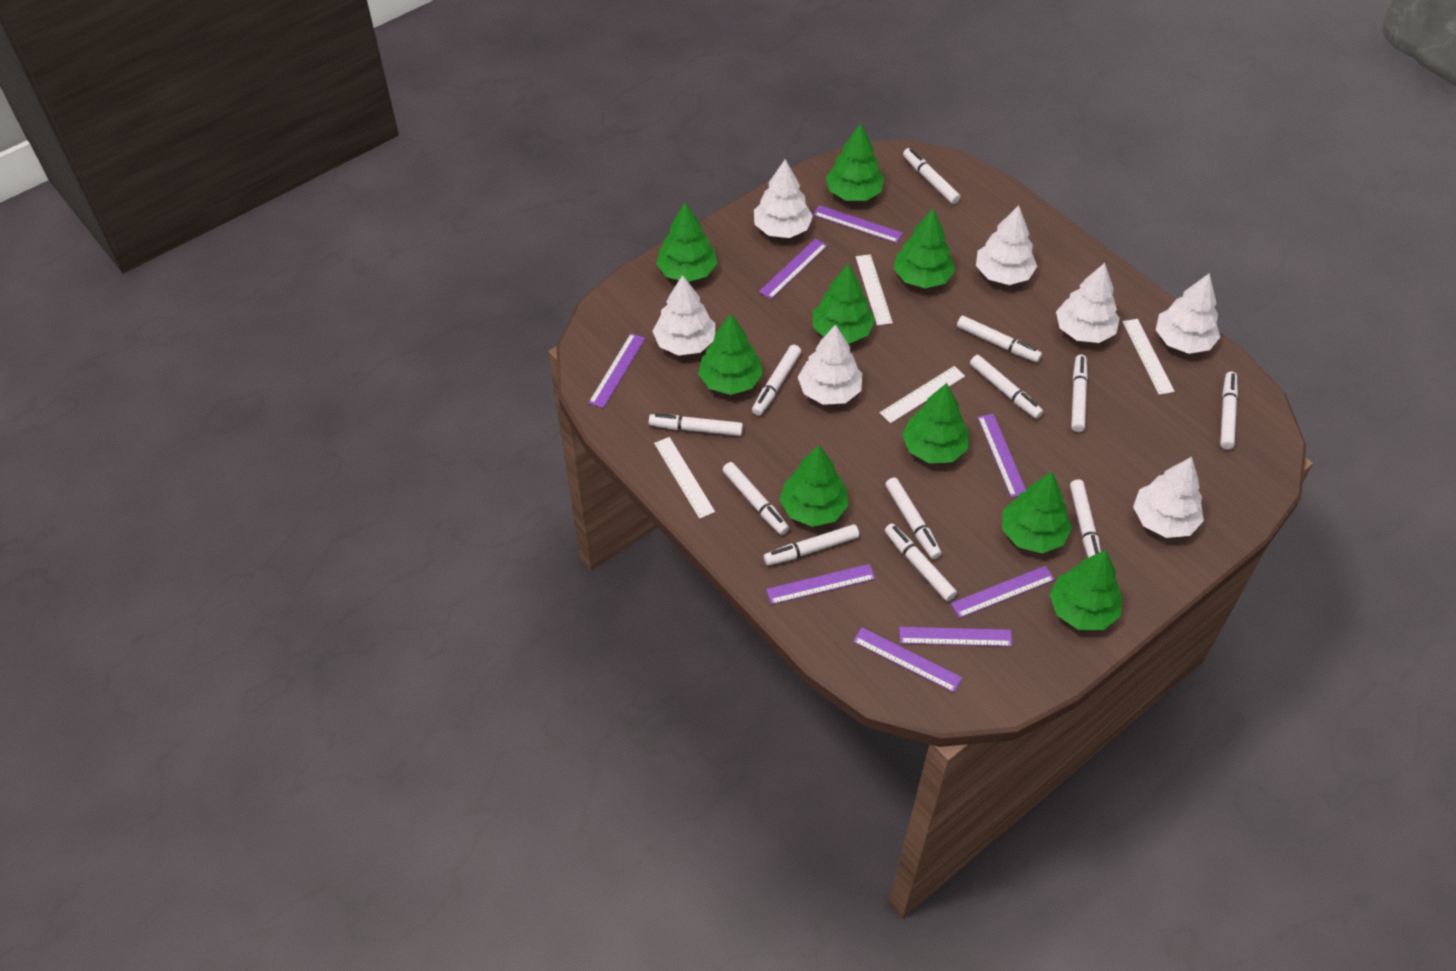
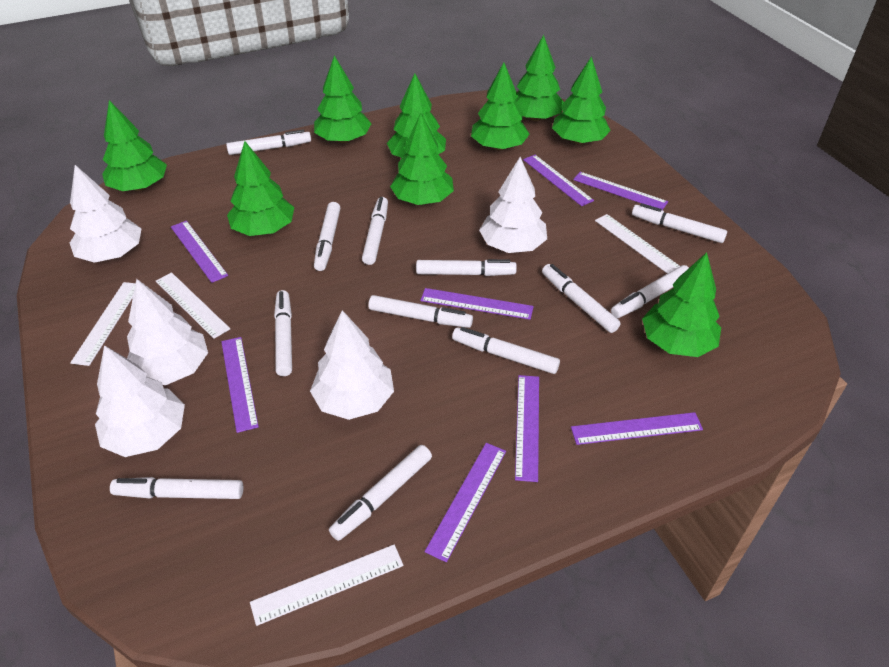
white tree: 7 -> 5

